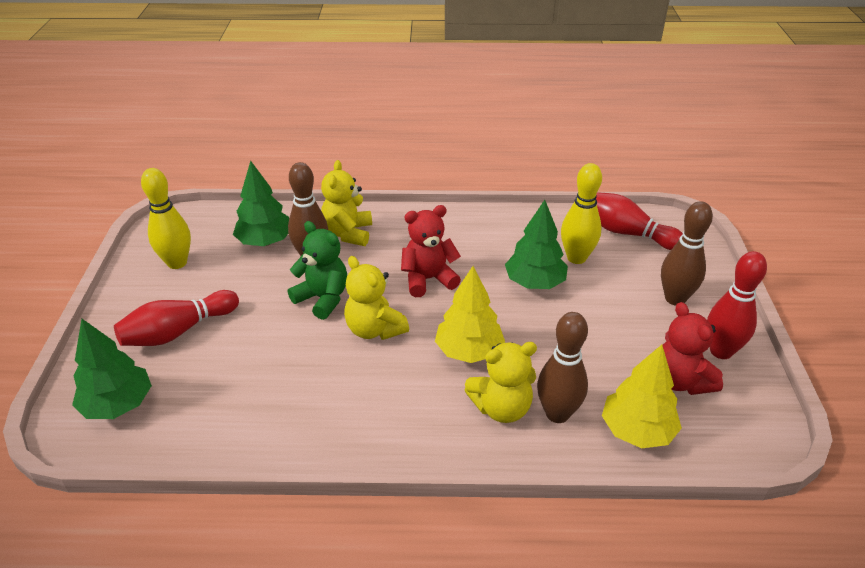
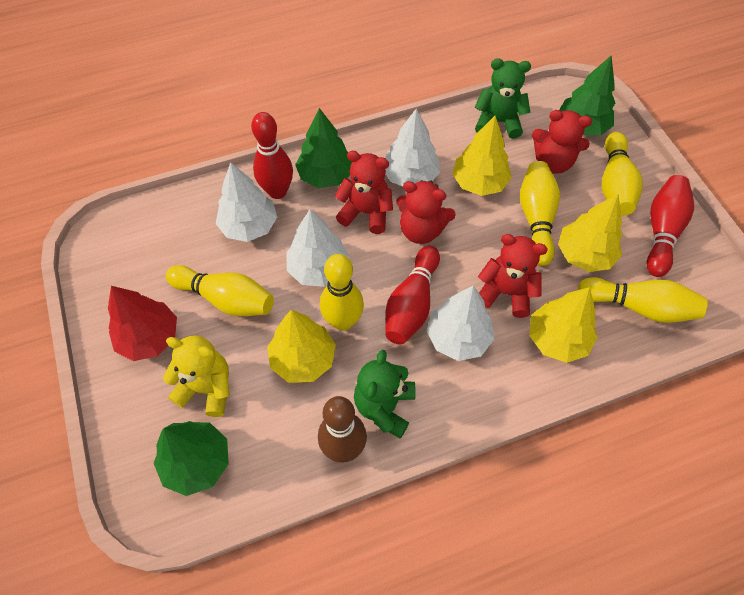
brown bowling pin: 3 -> 1
green teddy bear: 1 -> 2
red teddy bear: 2 -> 4
red tree: 0 -> 1
white tree: 0 -> 4
yellow bowling pin: 2 -> 5
yellow teddy bear: 3 -> 1
yellow tree: 2 -> 4

